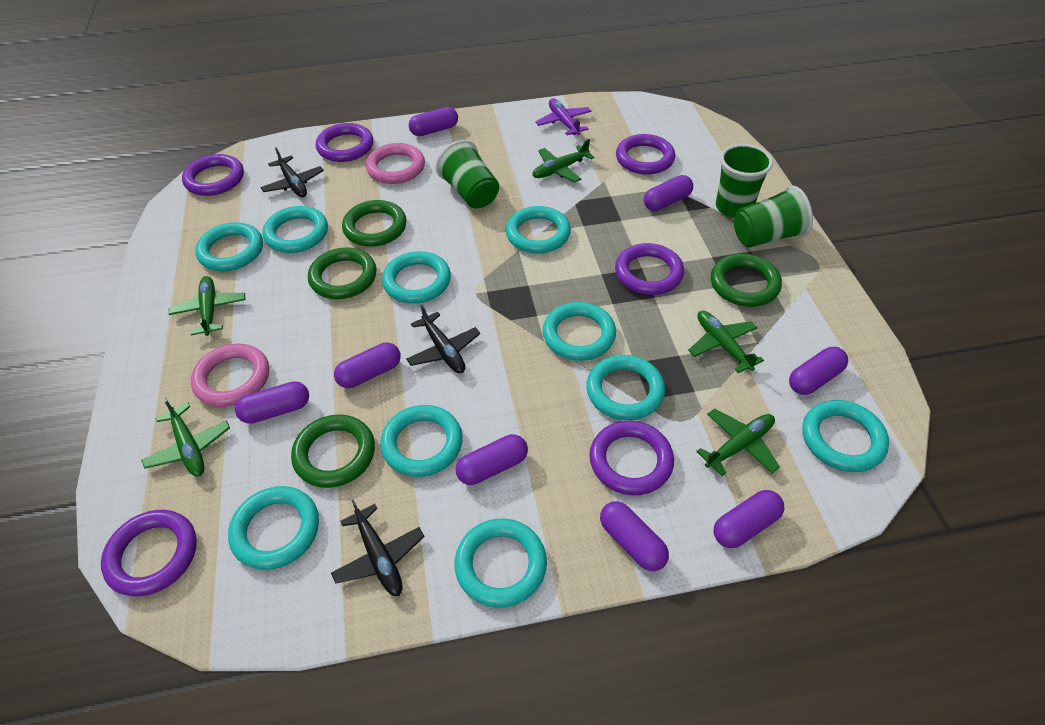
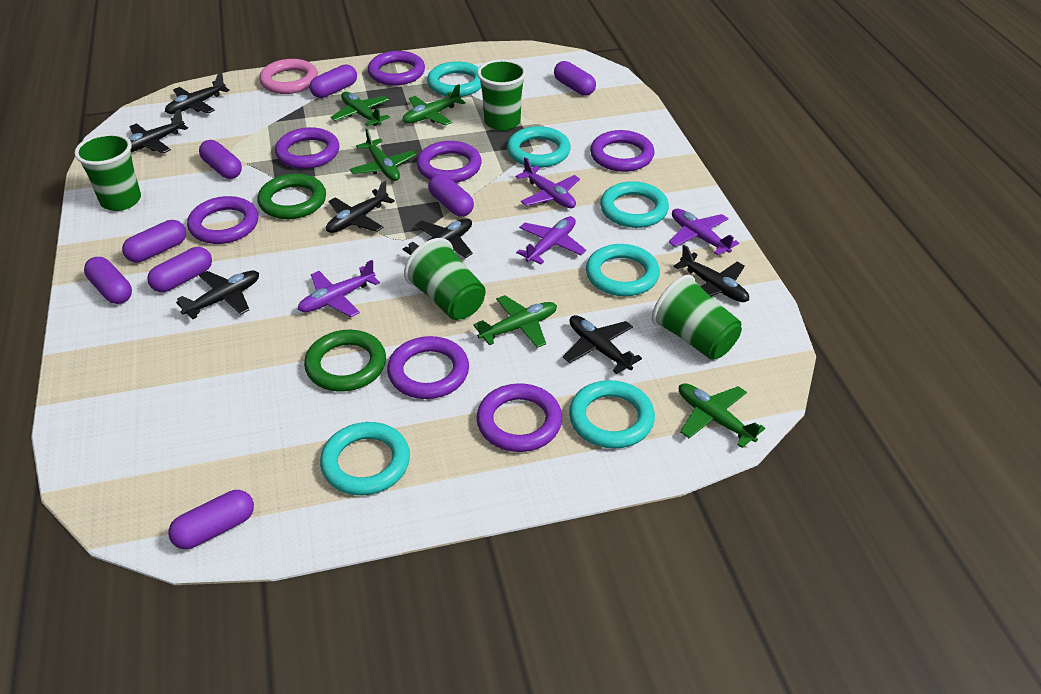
black plane: 3 -> 7
green cup: 3 -> 4
green ring: 4 -> 2
pink ring: 2 -> 1
purple plane: 1 -> 4
purple ring: 6 -> 7
turquoise ring: 10 -> 6

